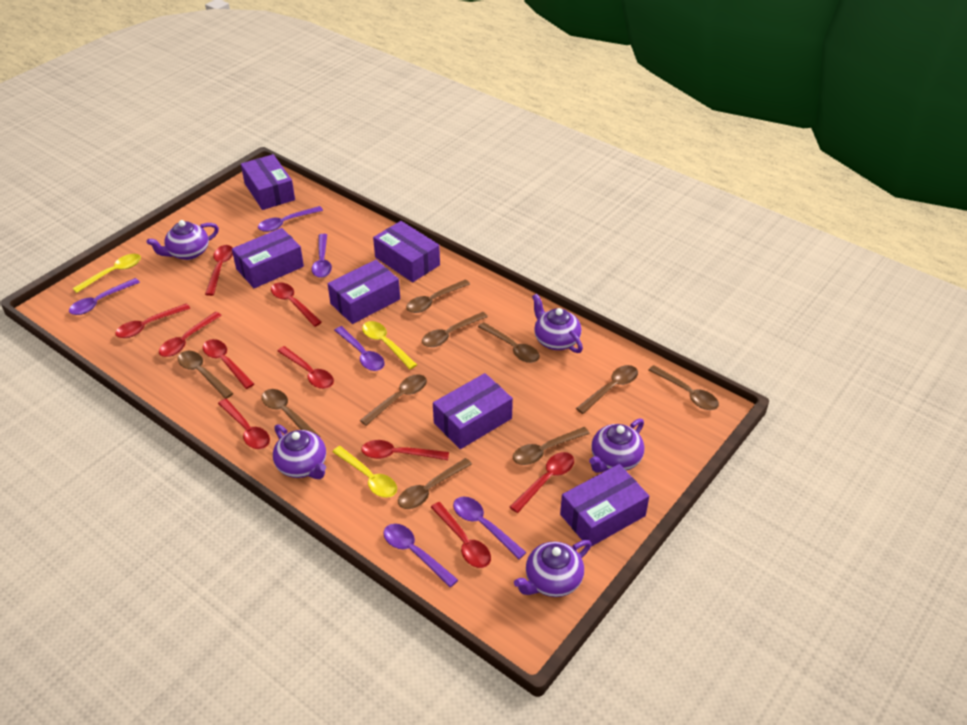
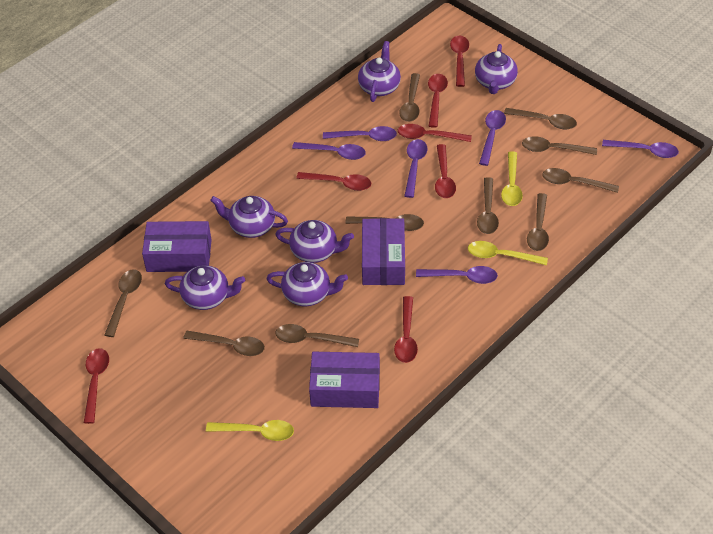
purple box: 6 -> 3
purple teapot: 5 -> 6
red spoon: 10 -> 7

